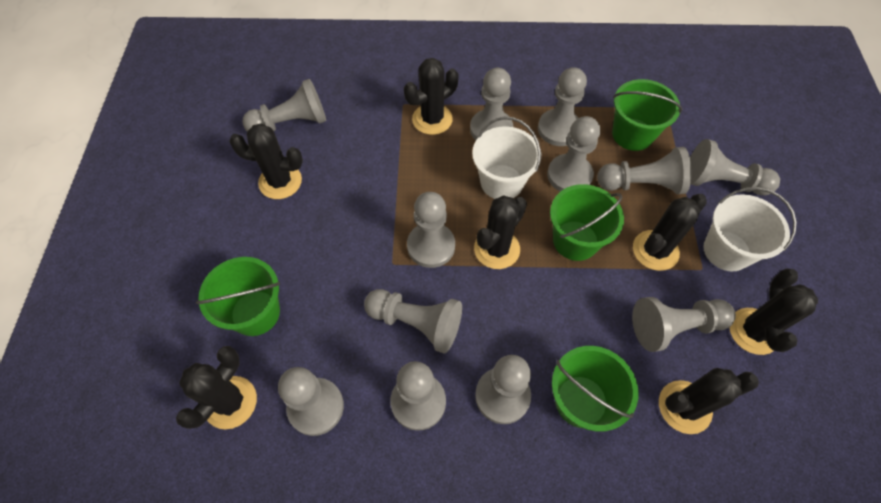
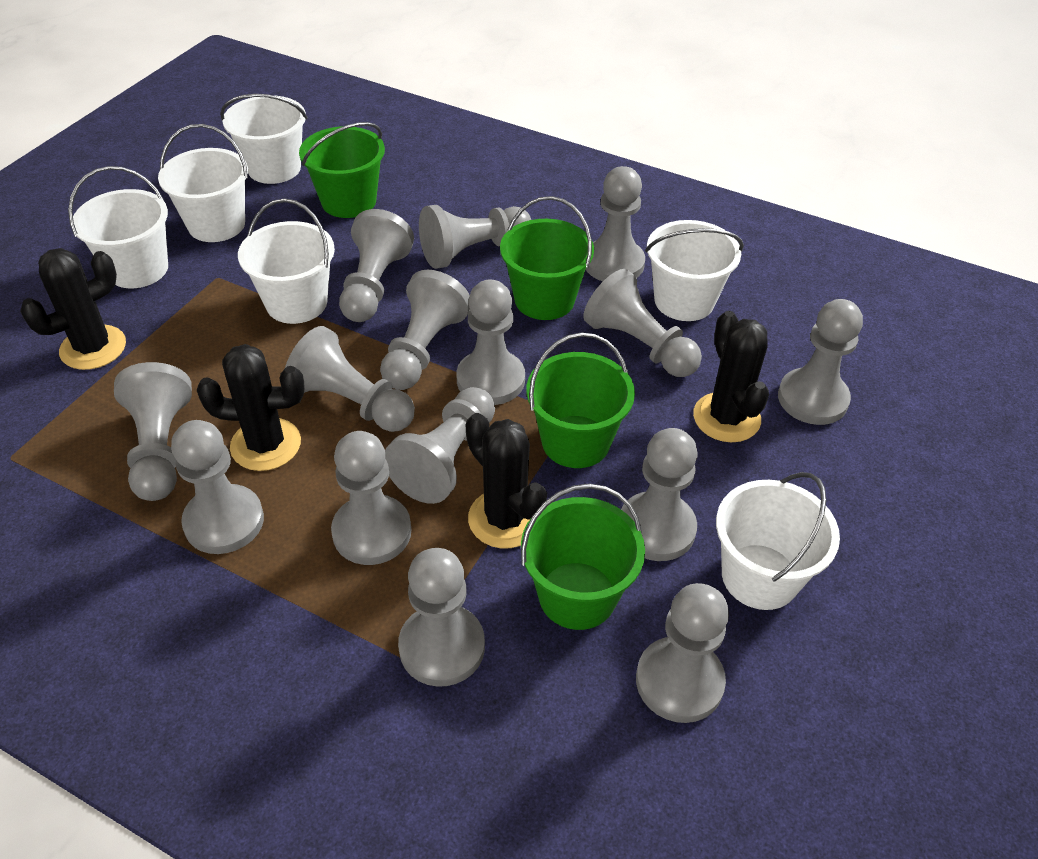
black cactus: 7 -> 4
grey pawn: 12 -> 15
white bucket: 2 -> 6

